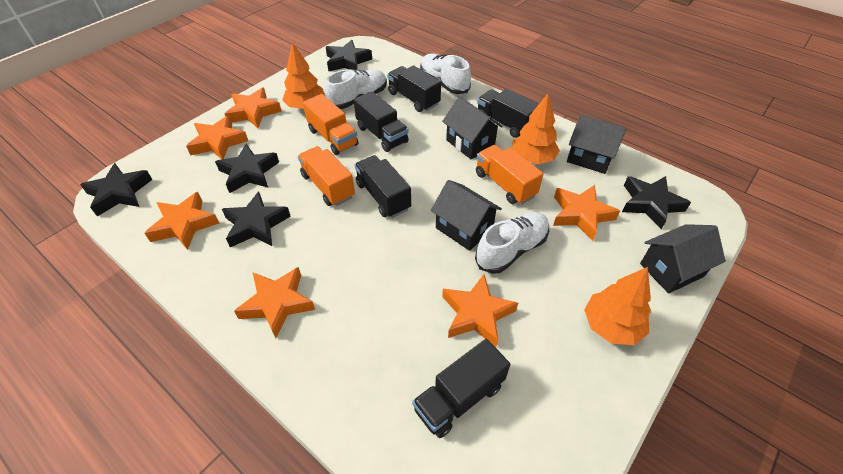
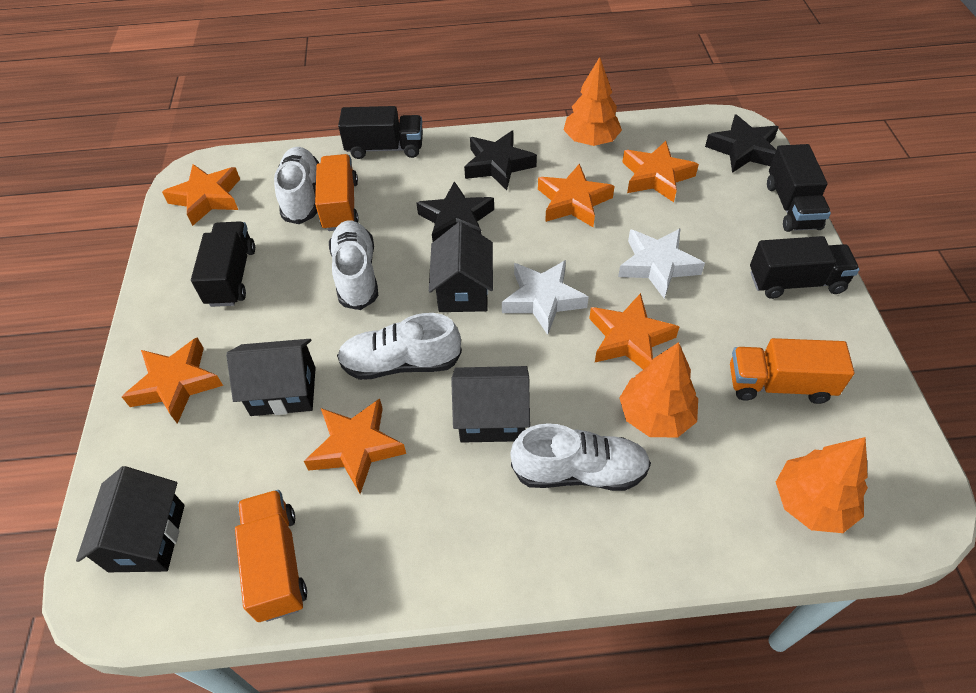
black star: 5 -> 3
black truck: 5 -> 4
white shoe: 3 -> 4
white star: 0 -> 2

